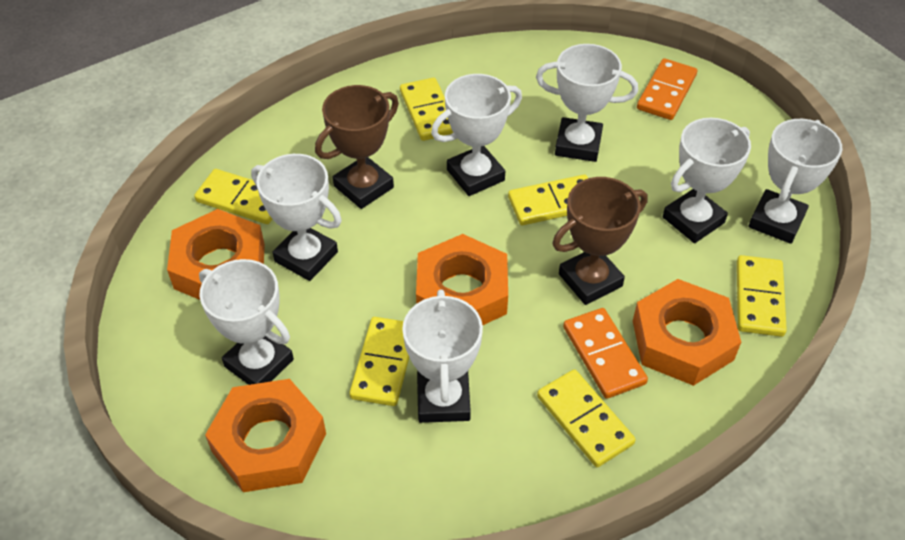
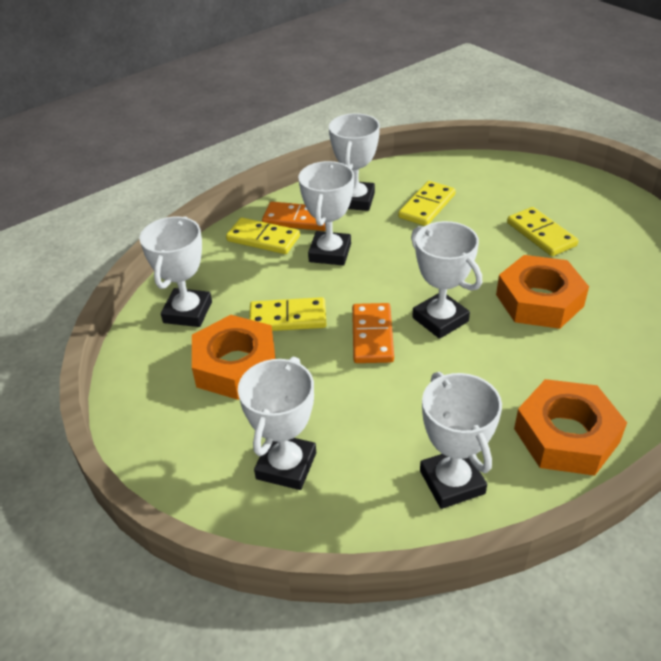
brown trophy: 2 -> 0
orange nut: 4 -> 3
white trophy: 7 -> 6
yellow domino: 6 -> 4

